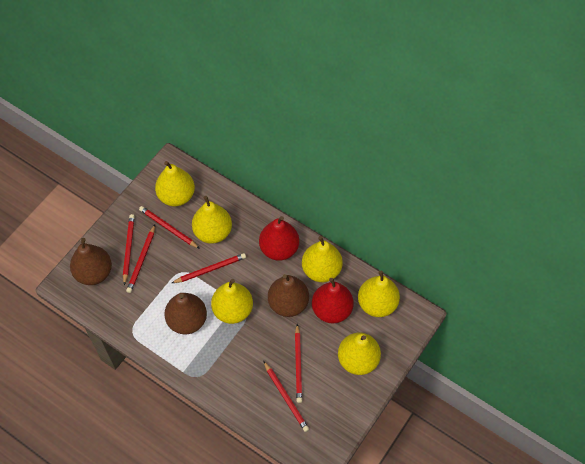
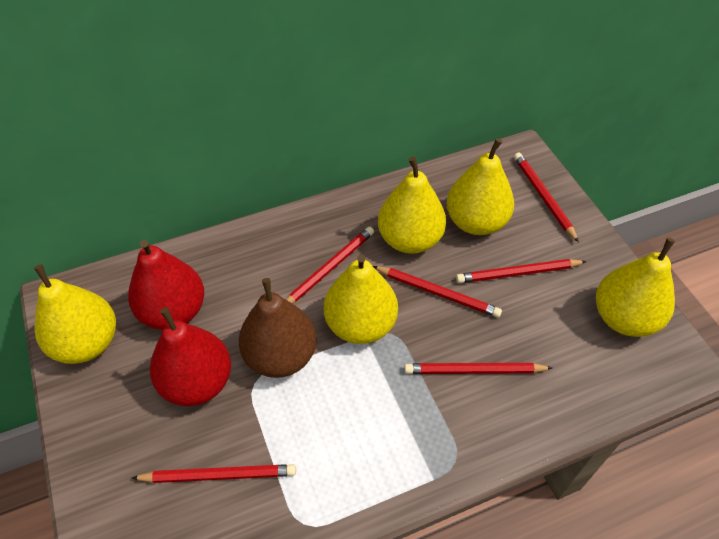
brown pear: 3 -> 1
yellow pear: 6 -> 5

